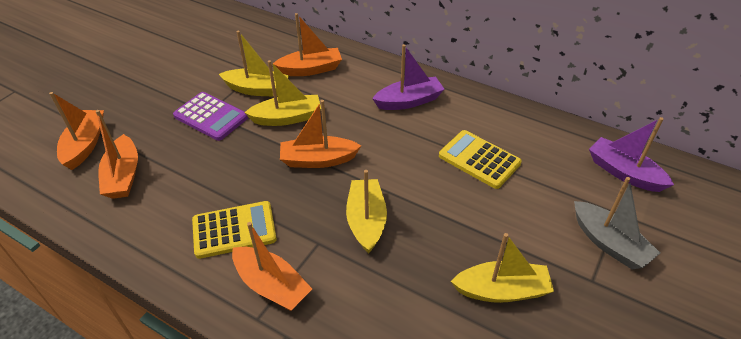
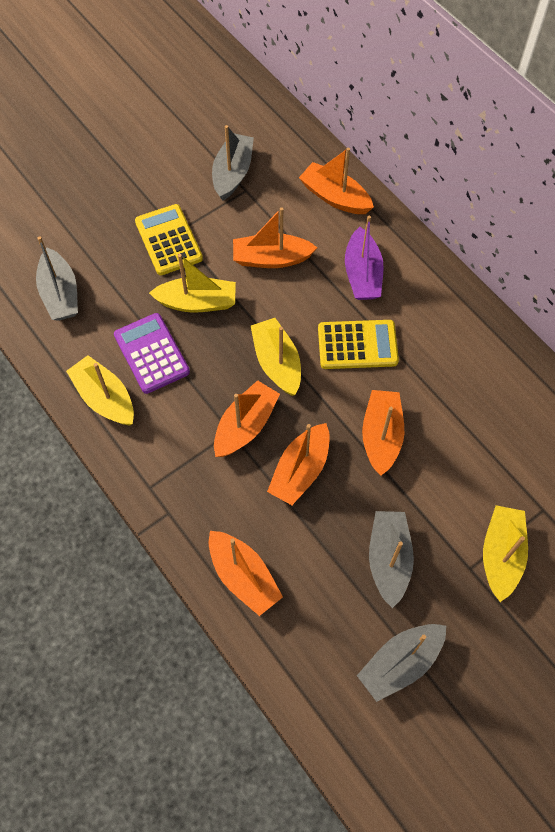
grey boat: 1 -> 4
orange boat: 5 -> 6
purple boat: 2 -> 1

